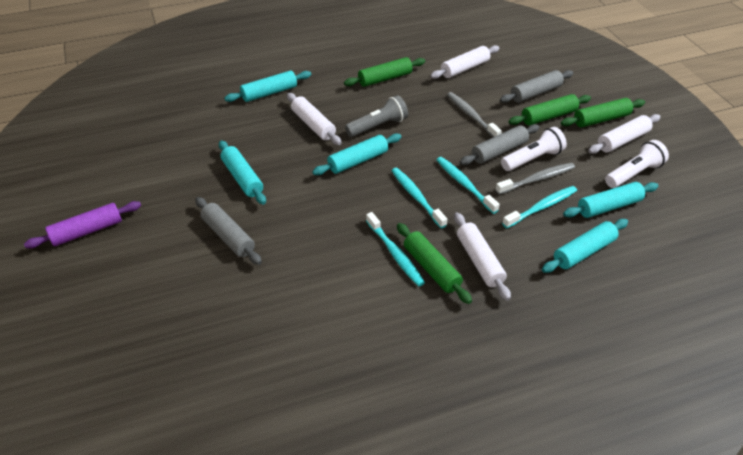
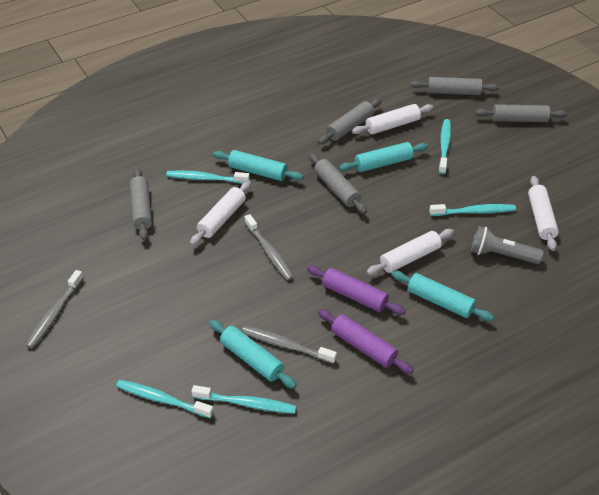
green rolling pin: 4 -> 0
grey rolling pin: 3 -> 5
grey toothbrush: 2 -> 3
purple rolling pin: 1 -> 2
turquoise rolling pin: 5 -> 4
turquoise toothbrush: 4 -> 5
white flashlight: 2 -> 0

